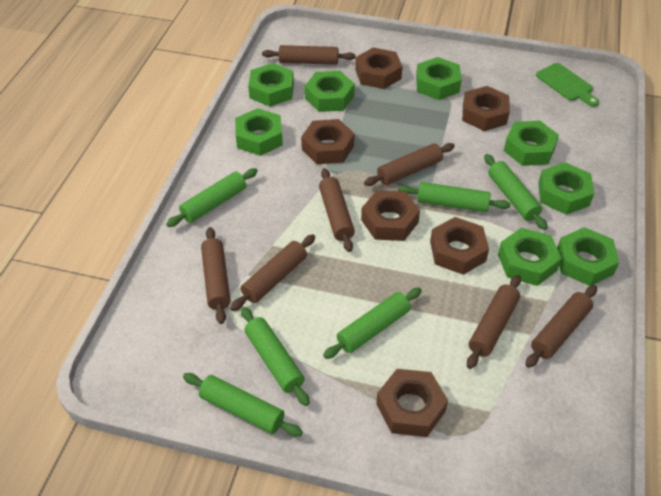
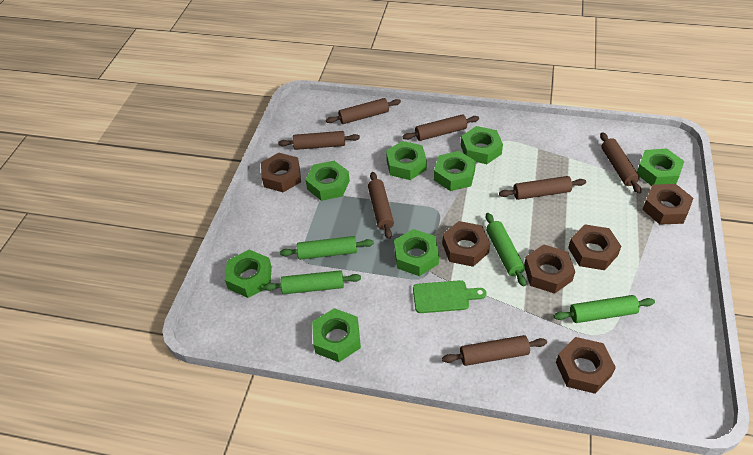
green rolling pin: 6 -> 4

